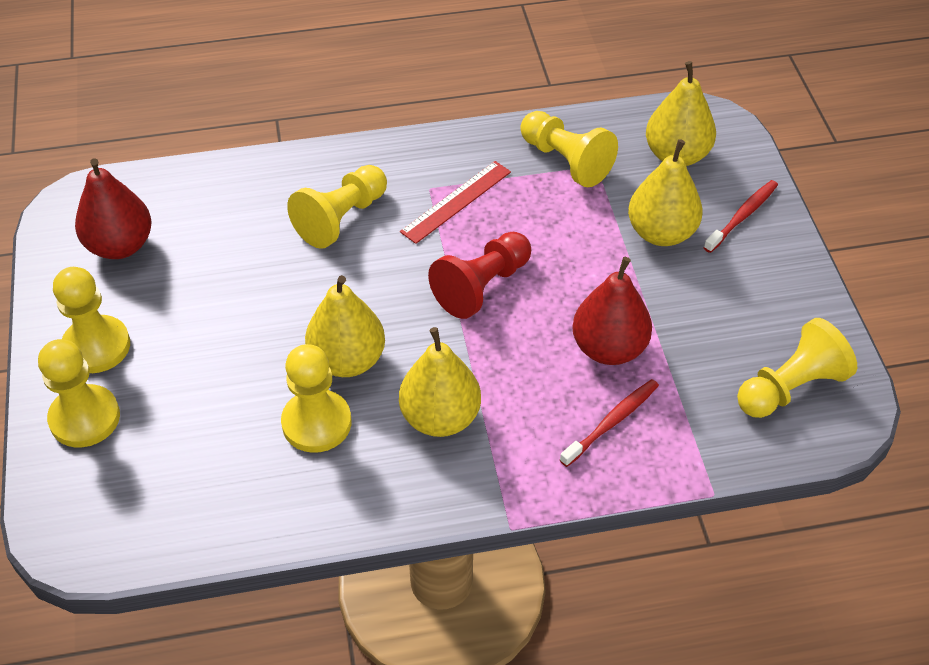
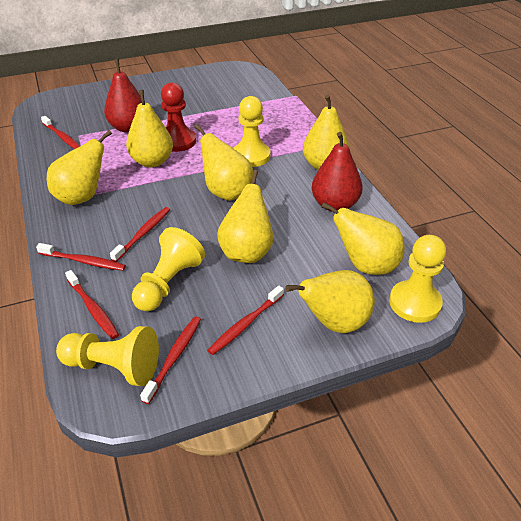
red ruler: 1 -> 0
red toothbrush: 2 -> 6
yellow pawn: 6 -> 4
yellow pear: 4 -> 7

